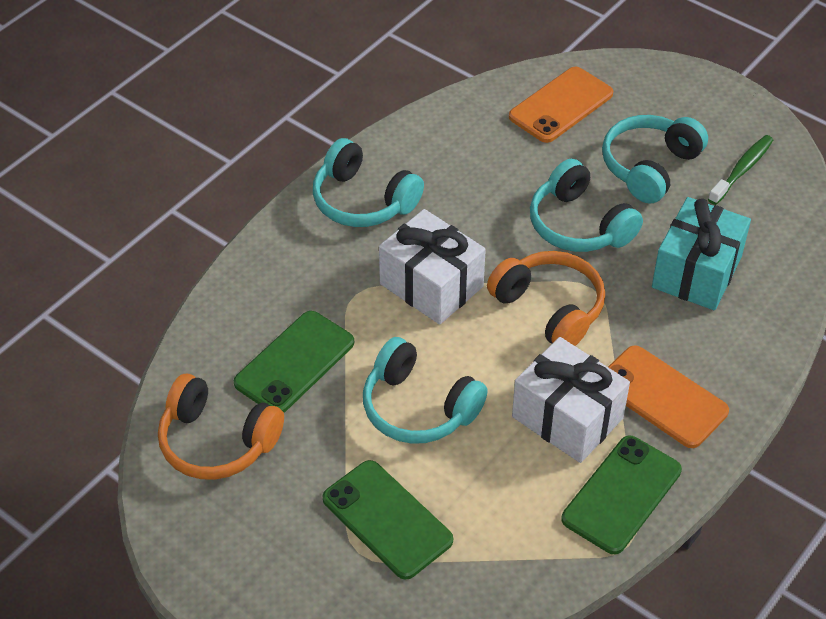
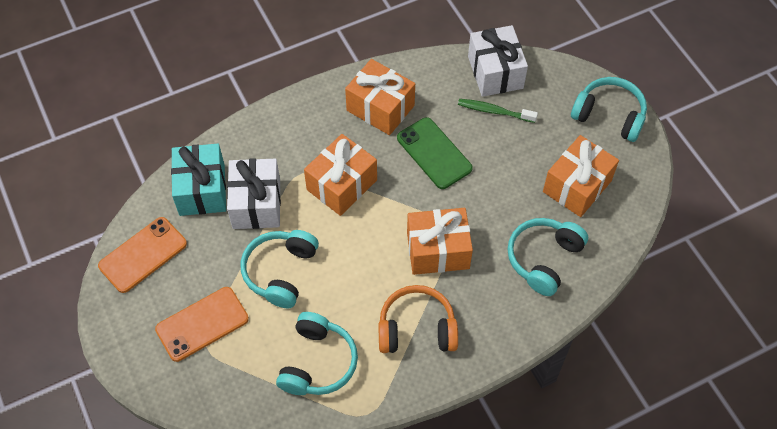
green phone: 3 -> 1
orange gift: 0 -> 4
orange headphones: 2 -> 1

